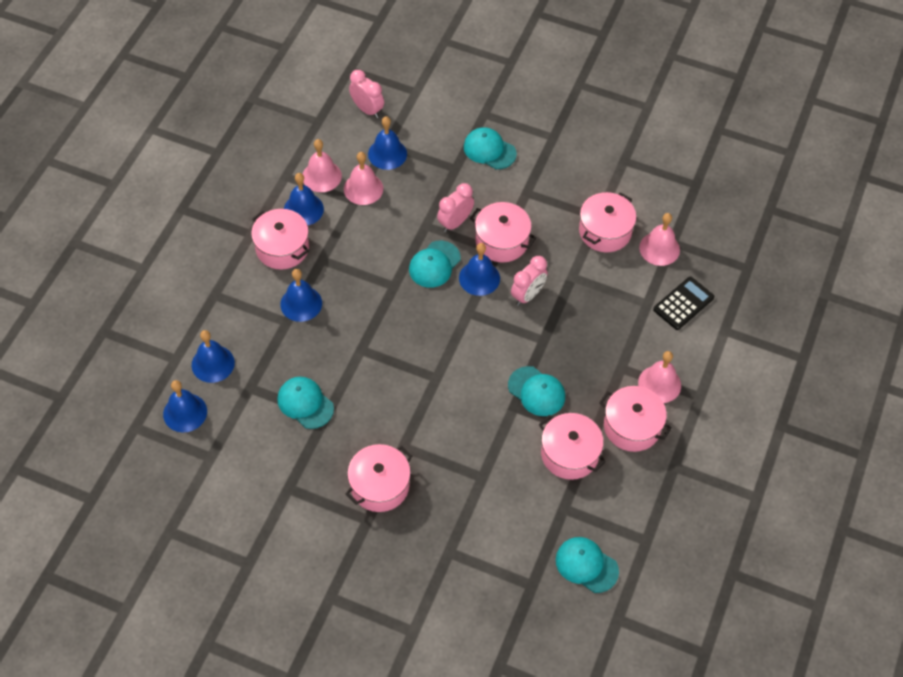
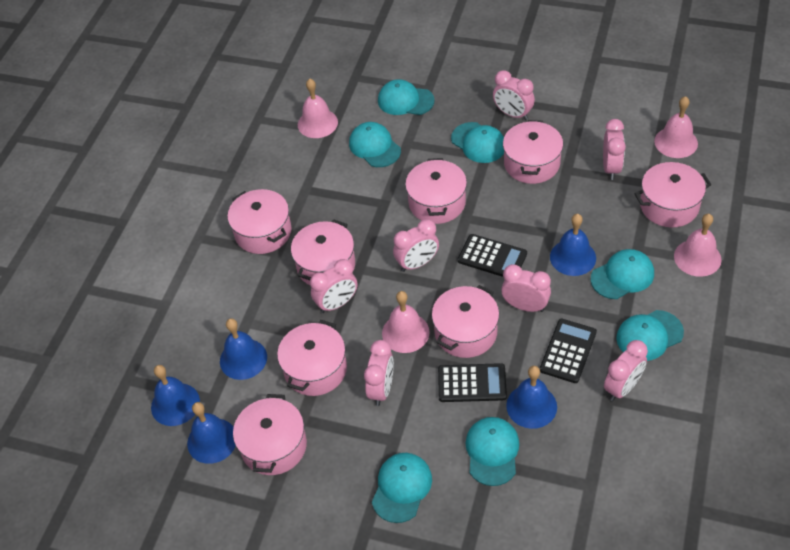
black calculator: 1 -> 3
blue bell: 6 -> 5
pink clock: 3 -> 7
pink pot: 6 -> 8
turquoise cap: 5 -> 7

